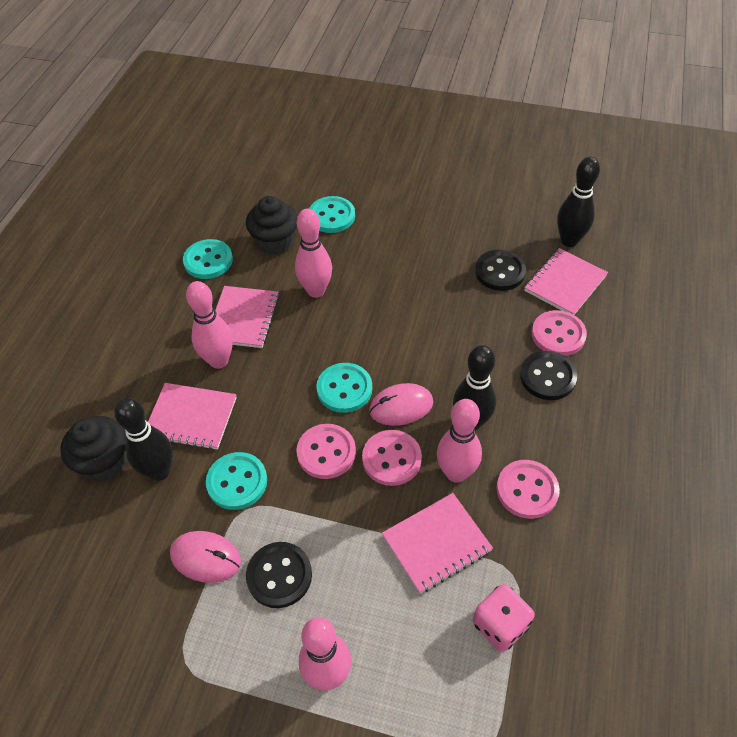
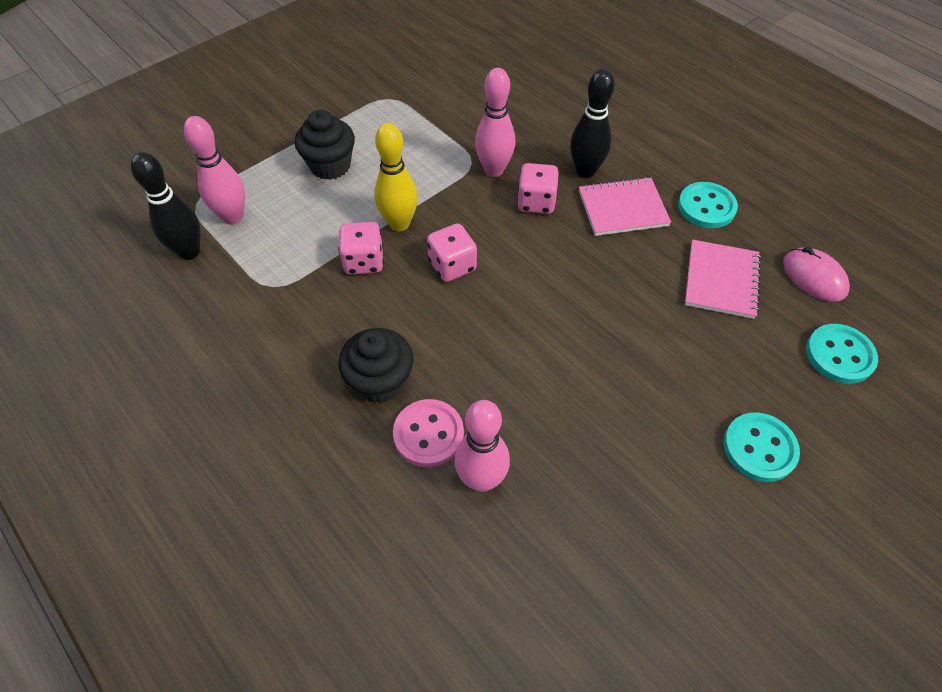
black bowling pin: 3 -> 2
black button: 3 -> 0
pink bowling pin: 4 -> 3
pink button: 4 -> 1
pink dice: 1 -> 3
pink mouse: 2 -> 1
pink notebook: 4 -> 2
turquoise button: 4 -> 3
yellow bowling pin: 0 -> 1

